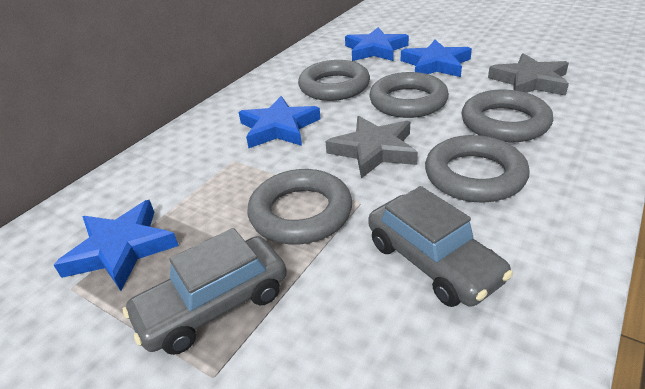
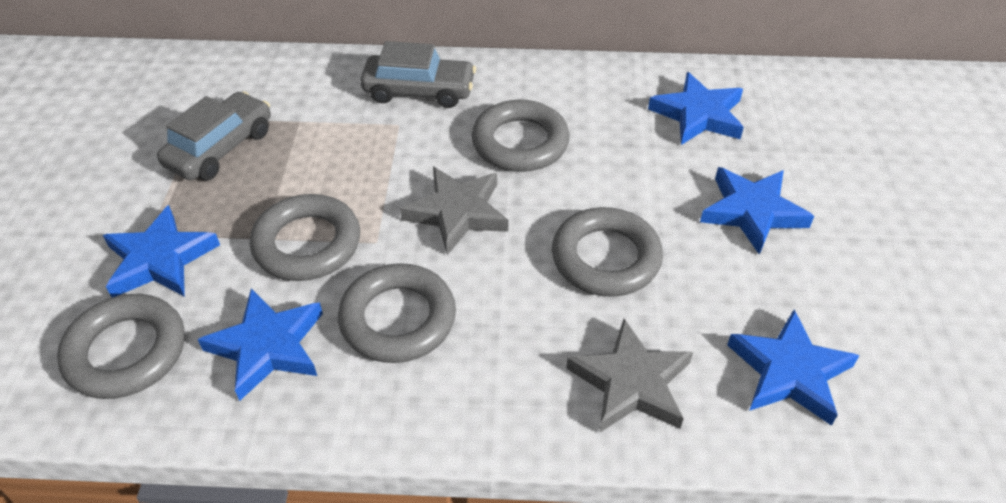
blue star: 4 -> 5

